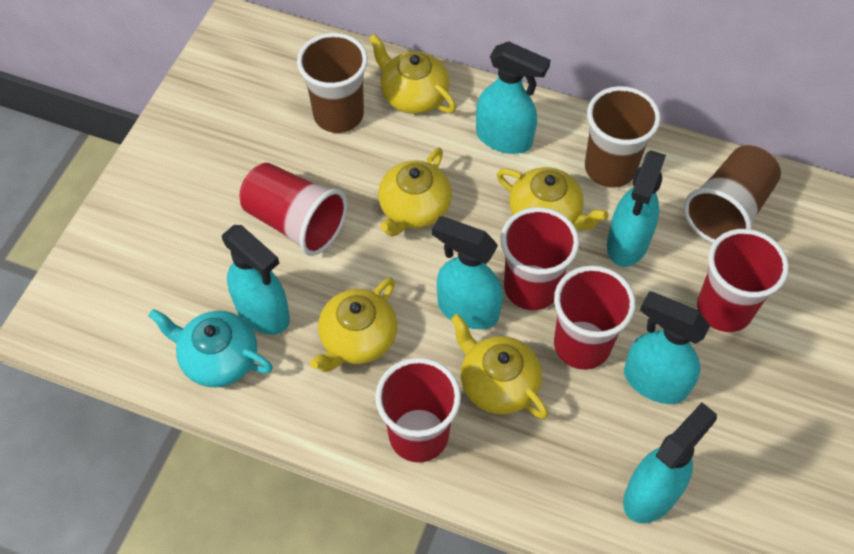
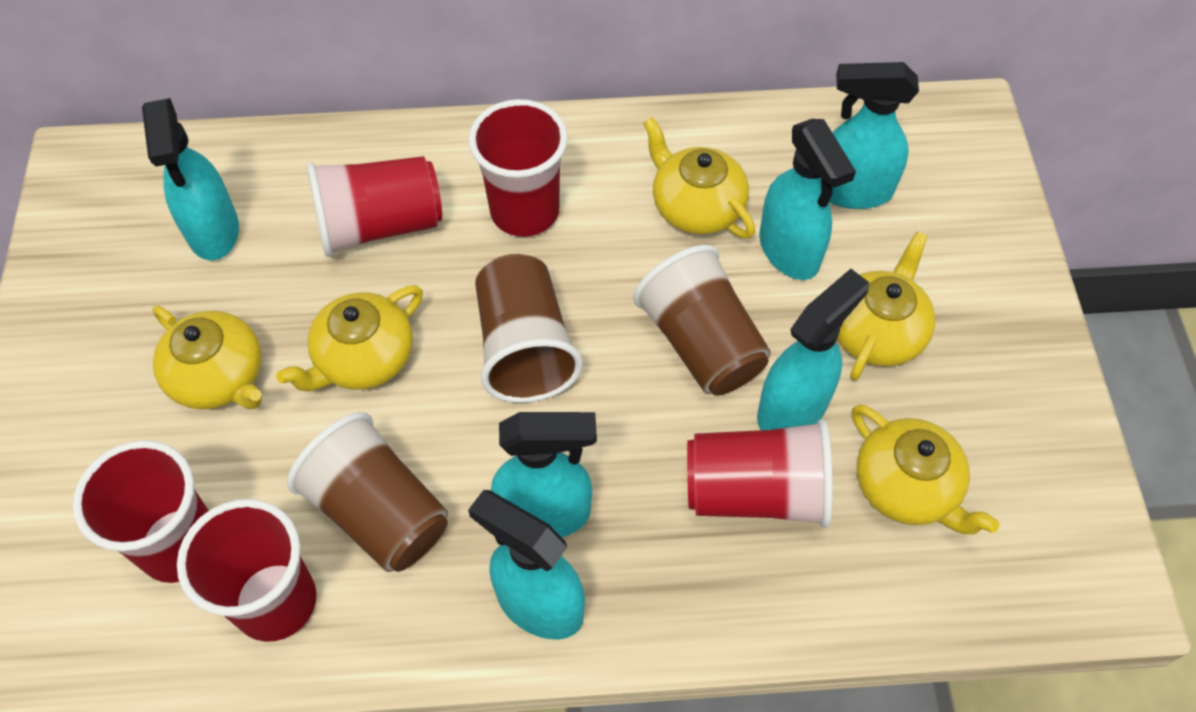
turquoise teapot: 1 -> 0

